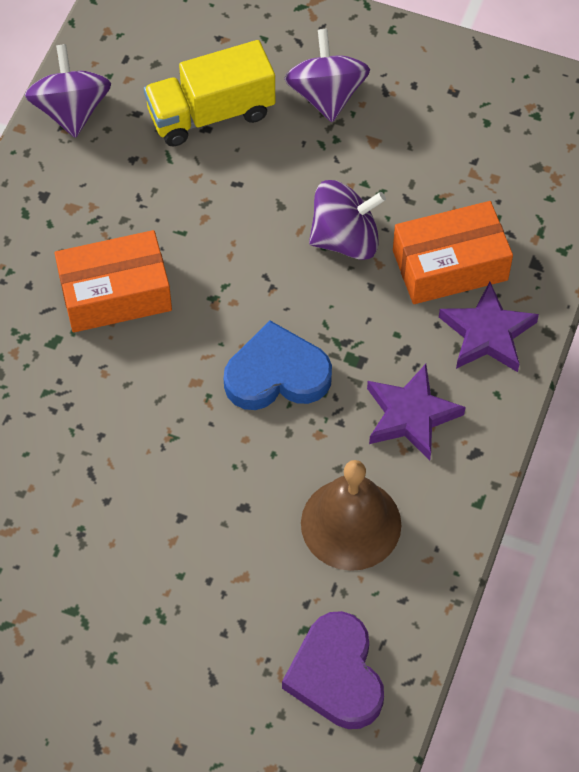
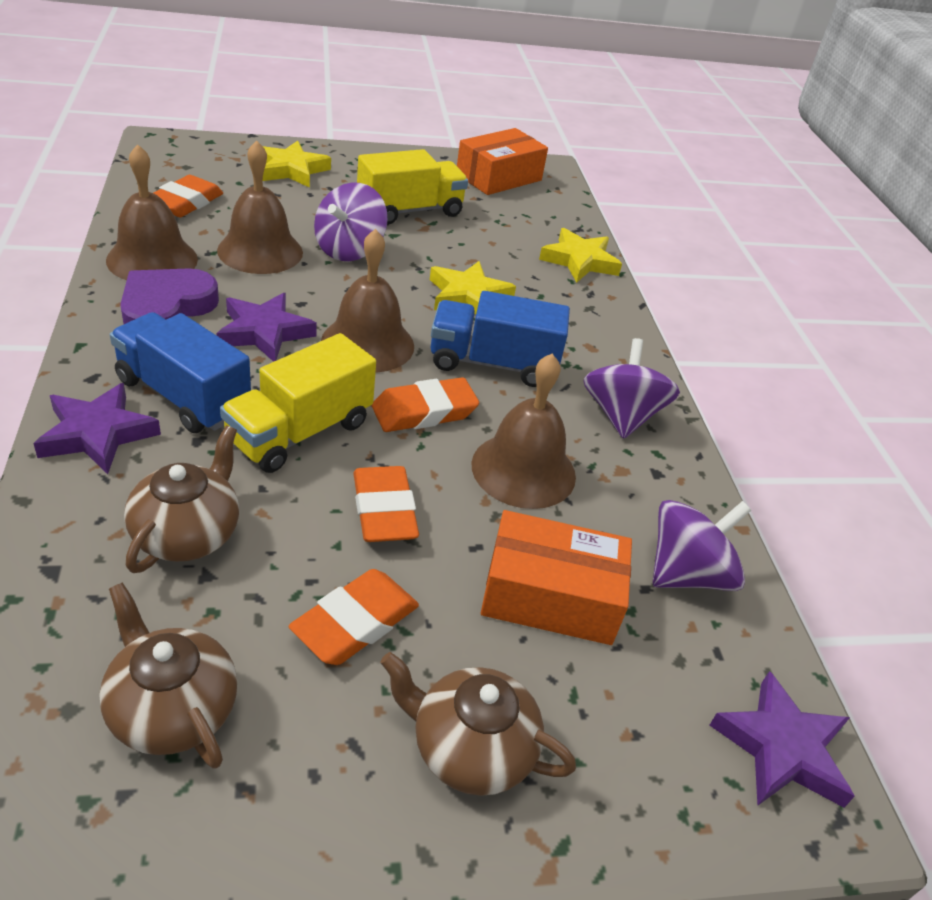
blue heart: 1 -> 0
blue truck: 0 -> 2
brown bell: 1 -> 4
brown teapot: 0 -> 3
orange eraser: 0 -> 4
purple star: 2 -> 3
yellow star: 0 -> 3
yellow truck: 1 -> 2

